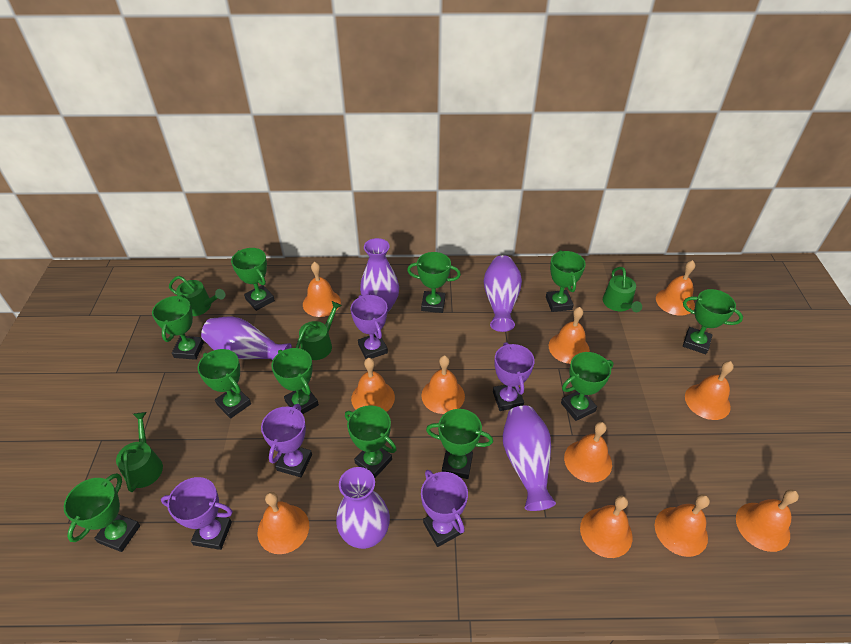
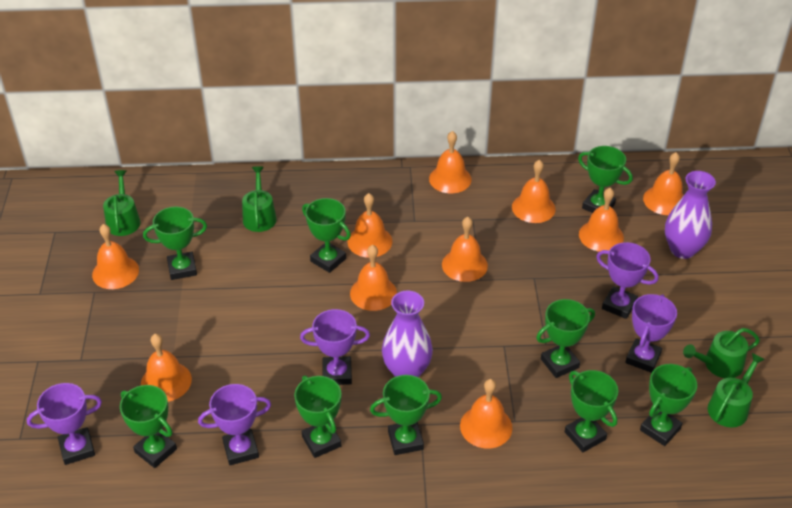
green trophy: 11 -> 9
orange bell: 11 -> 10
purple vase: 5 -> 2

